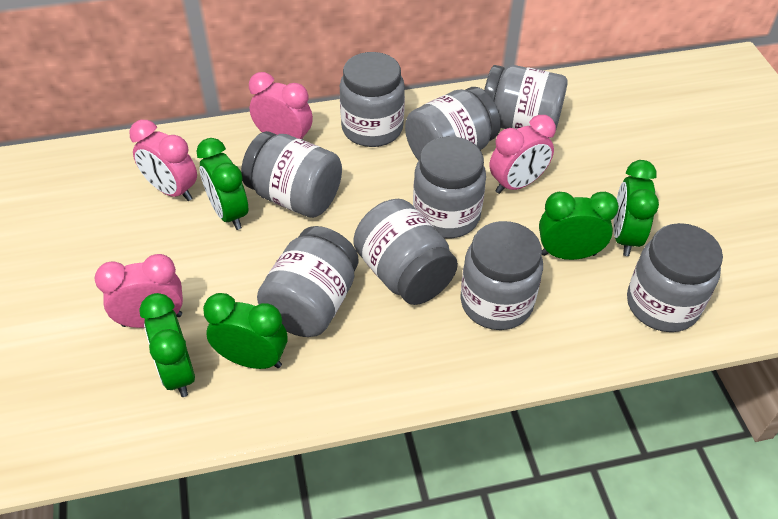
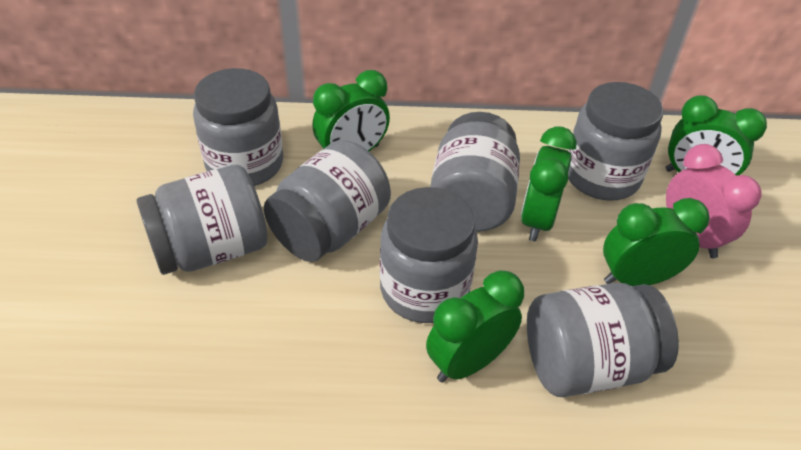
grey jar: 9 -> 7
pink clock: 4 -> 1

